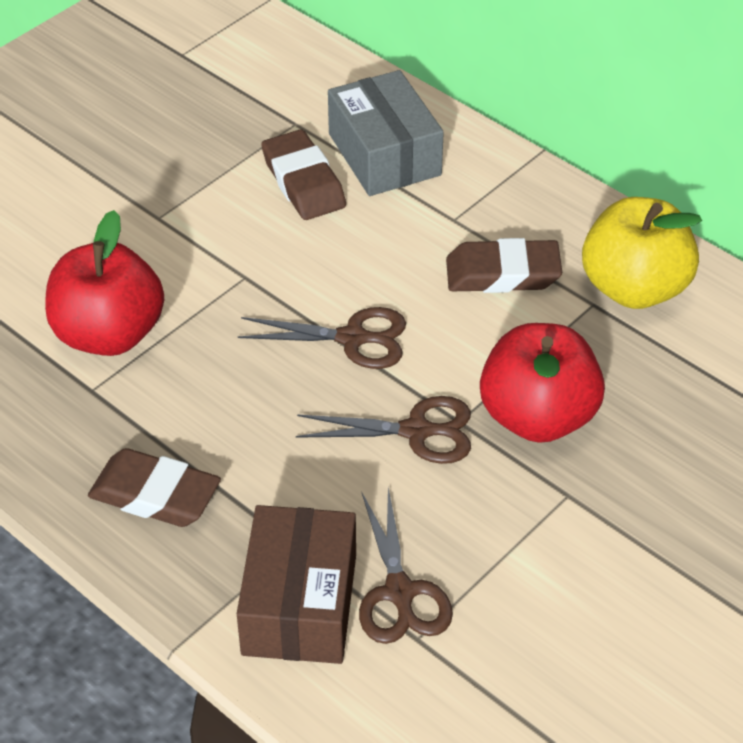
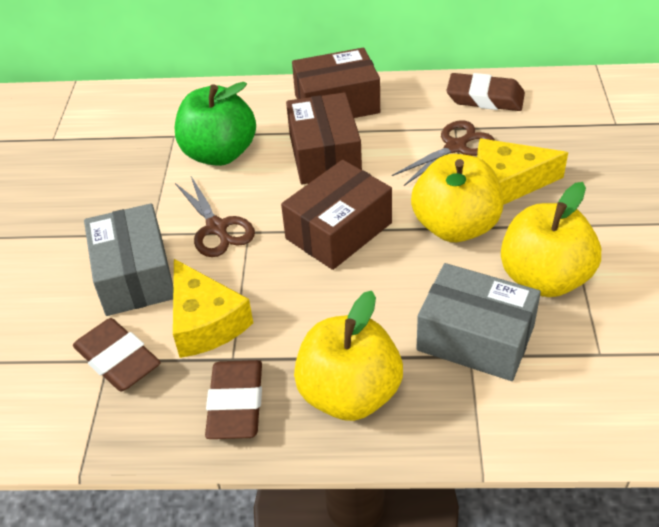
brown box: 1 -> 3
brown scissors: 3 -> 2
green apple: 0 -> 1
grey box: 1 -> 2
red apple: 2 -> 0
yellow apple: 1 -> 3
yellow cheese: 0 -> 2

